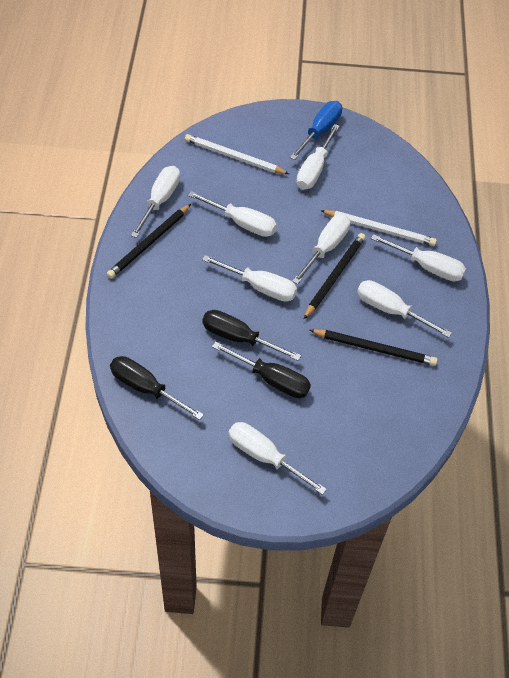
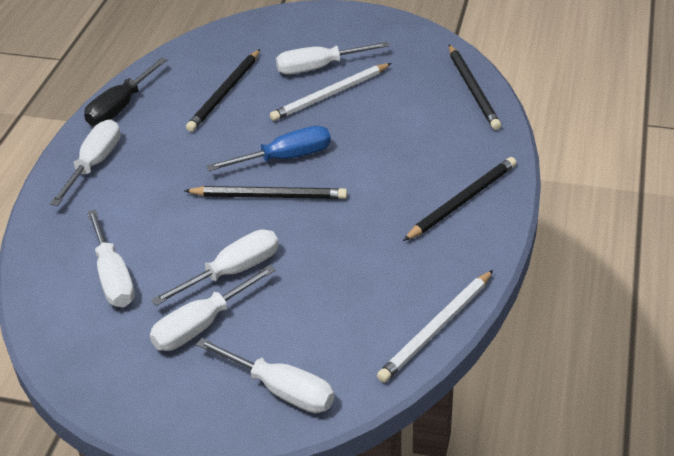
black pencil: 3 -> 4
black screwdriver: 3 -> 1
white screwdriver: 8 -> 6

